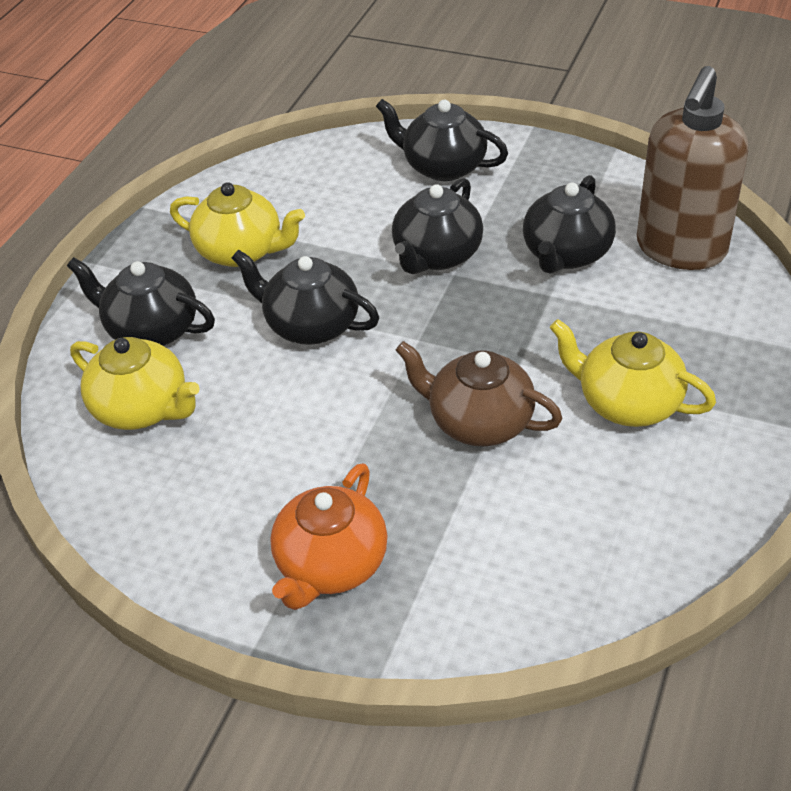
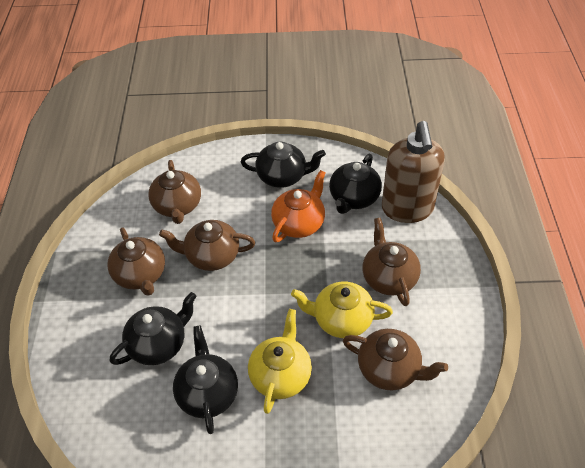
black teapot: 5 -> 4
brown teapot: 1 -> 5
yellow teapot: 3 -> 2

